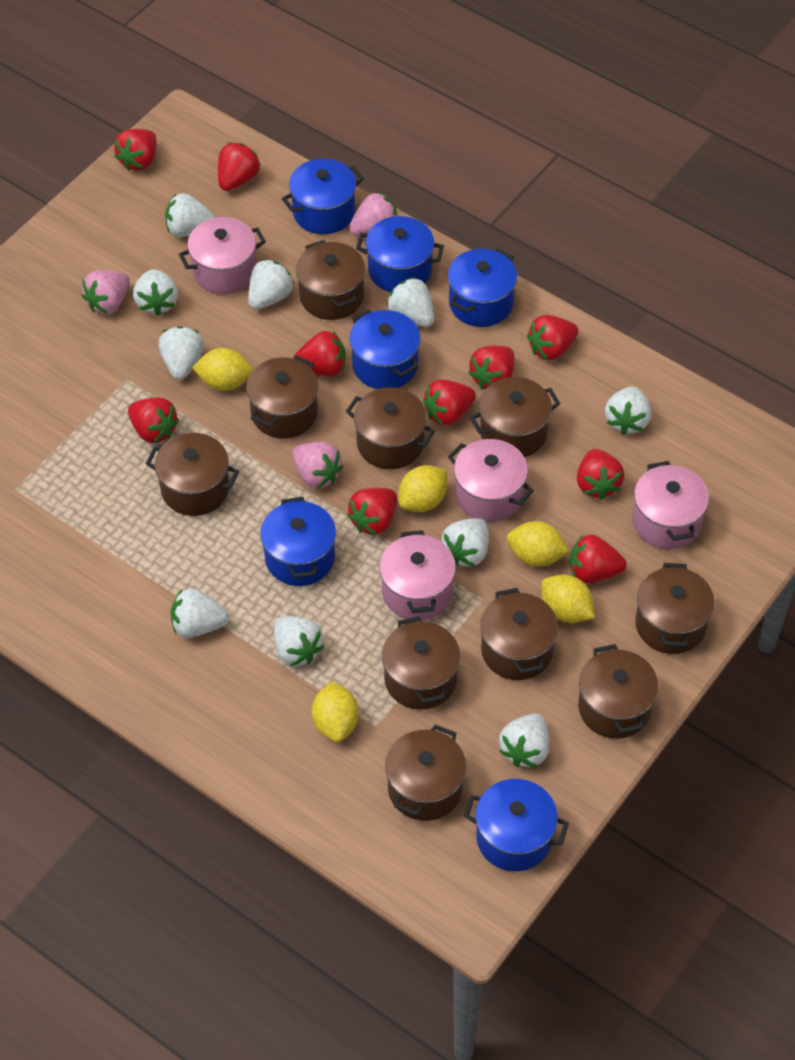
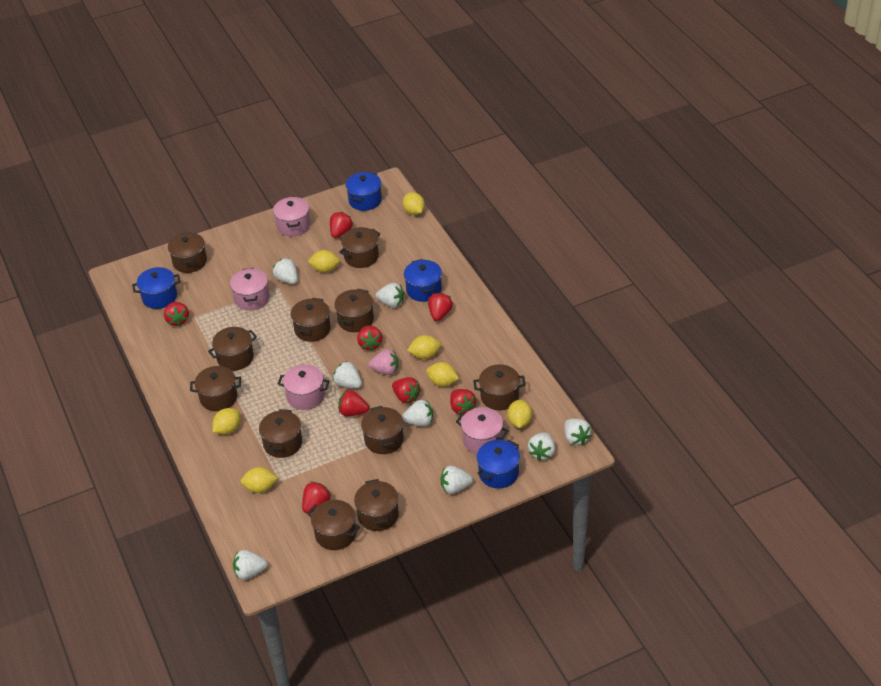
blue pot: 6 -> 4
brown pot: 10 -> 11
pink strawberry: 3 -> 1
red strawberry: 10 -> 8
white strawberry: 10 -> 8
yellow lemon: 5 -> 7

